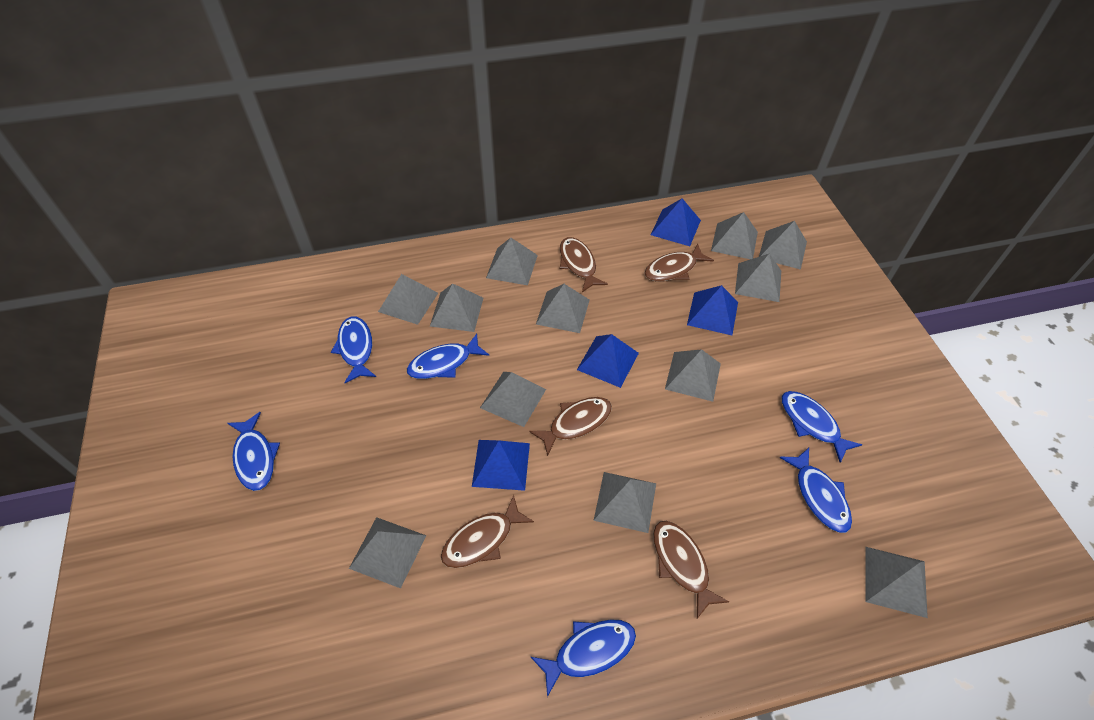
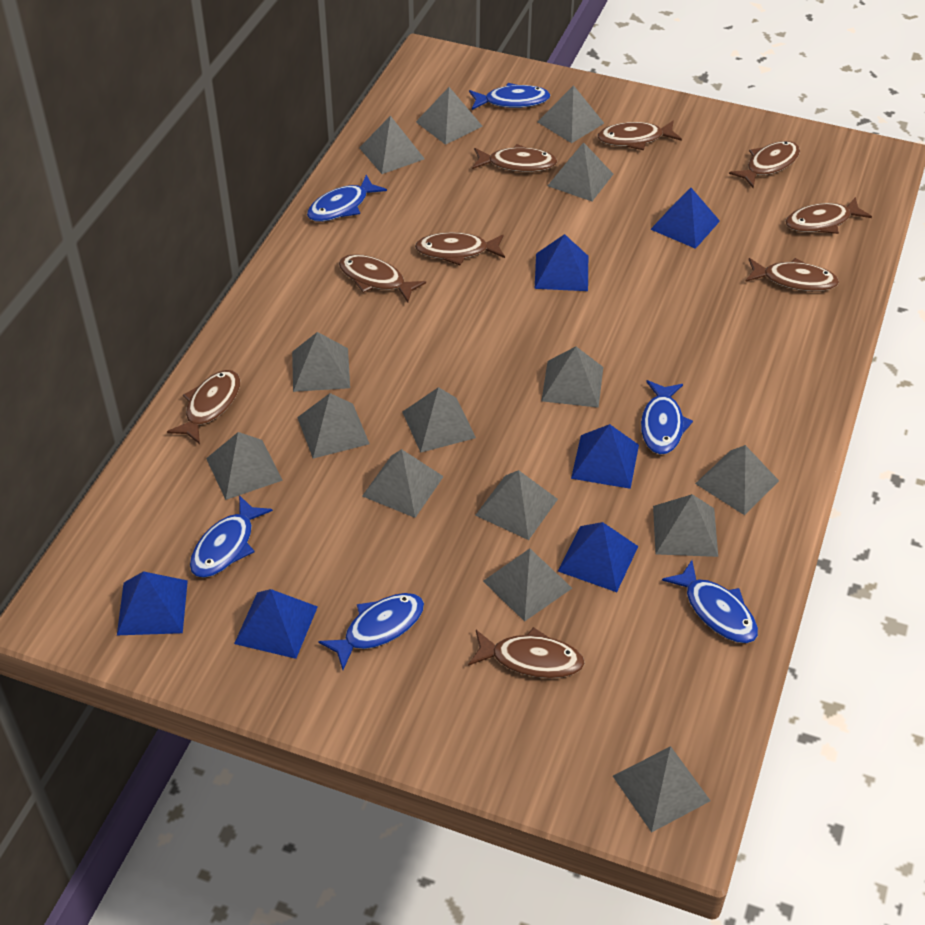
blue pyramid: 4 -> 6
brown fish: 5 -> 9
grey pyramid: 12 -> 15

